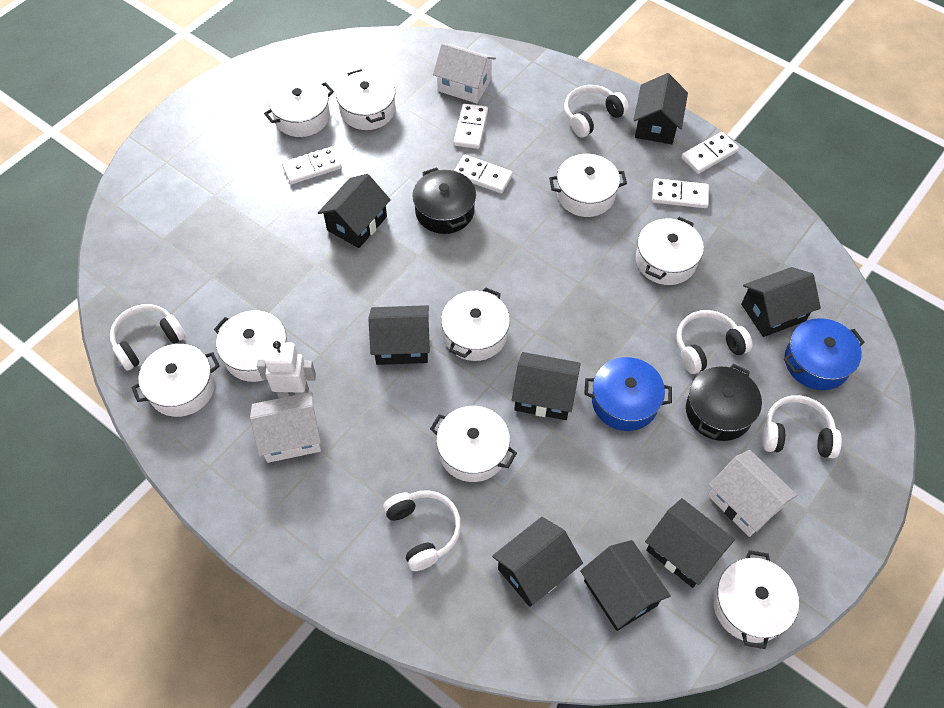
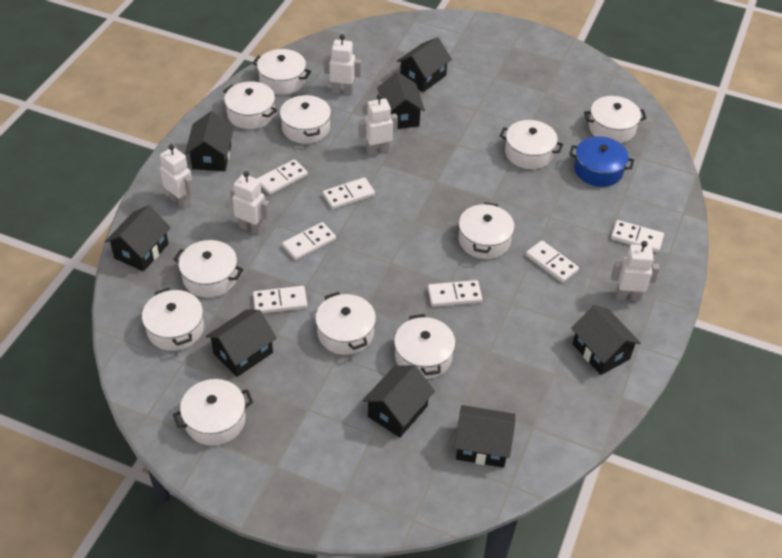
black pot: 2 -> 0
blue pot: 2 -> 1
white domino: 5 -> 7
white headphones: 5 -> 0
white house: 3 -> 0
white pot: 9 -> 11
white robot: 1 -> 5

